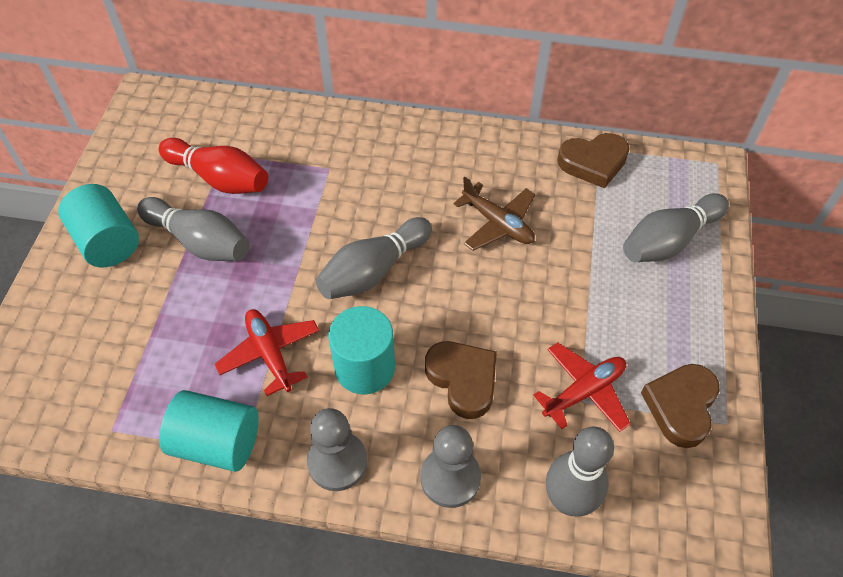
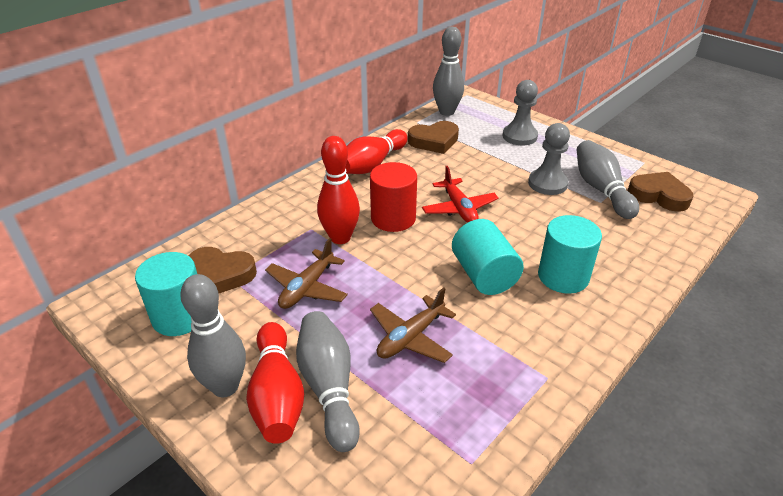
brown plane: 1 -> 2
red bowling pin: 1 -> 3
red cylinder: 0 -> 1
red plane: 2 -> 1

